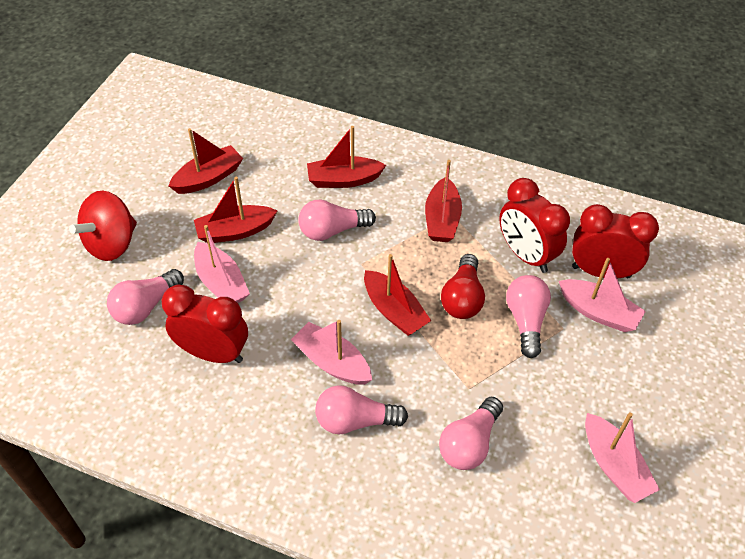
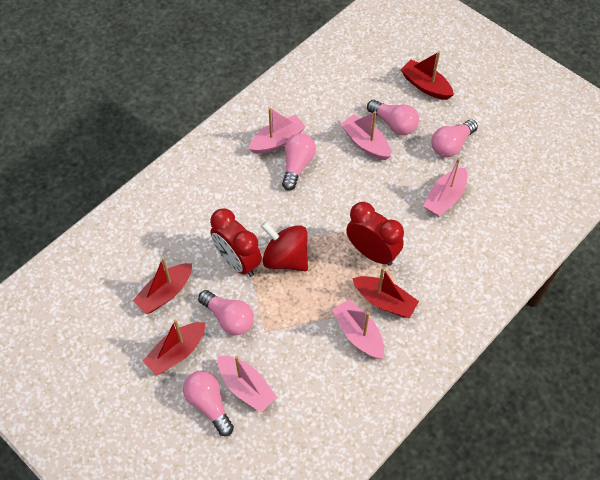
pink boat: 4 -> 5
red boat: 5 -> 4
red clock: 3 -> 2
red light bulb: 1 -> 0

